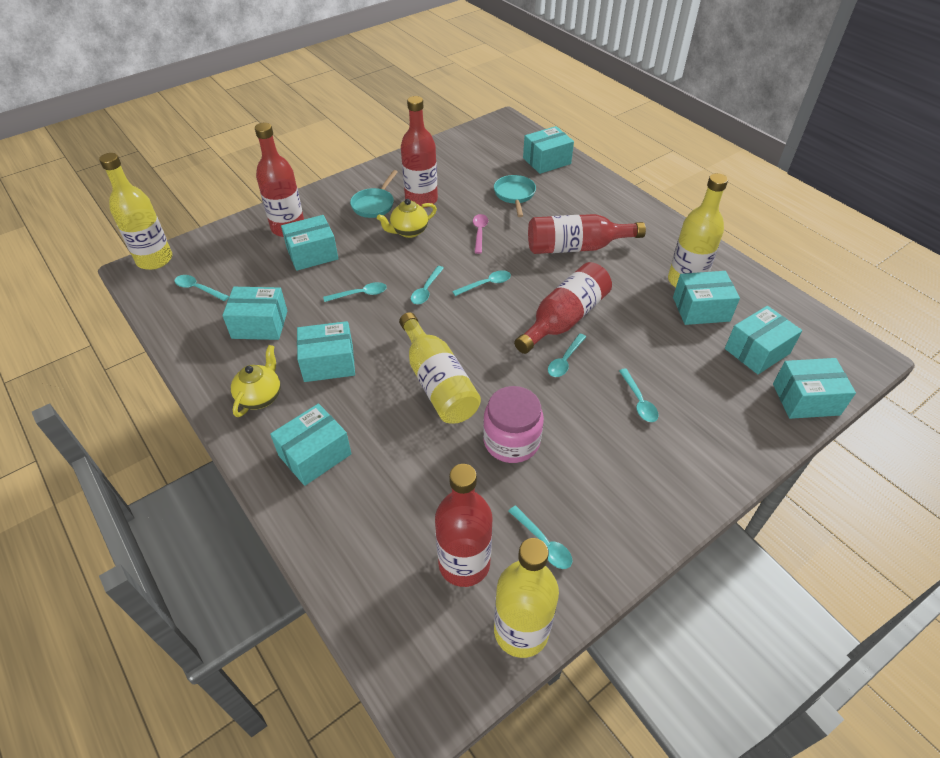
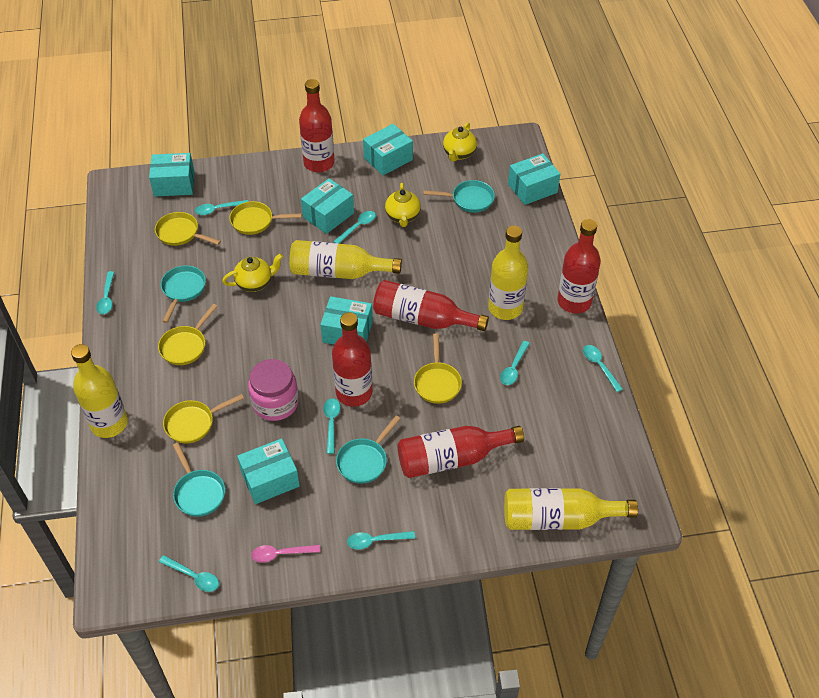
turquoise box: 8 -> 6
turquoise pan: 2 -> 4
turquoise spoon: 7 -> 8
yellow pan: 0 -> 5
yellow teapot: 2 -> 3

